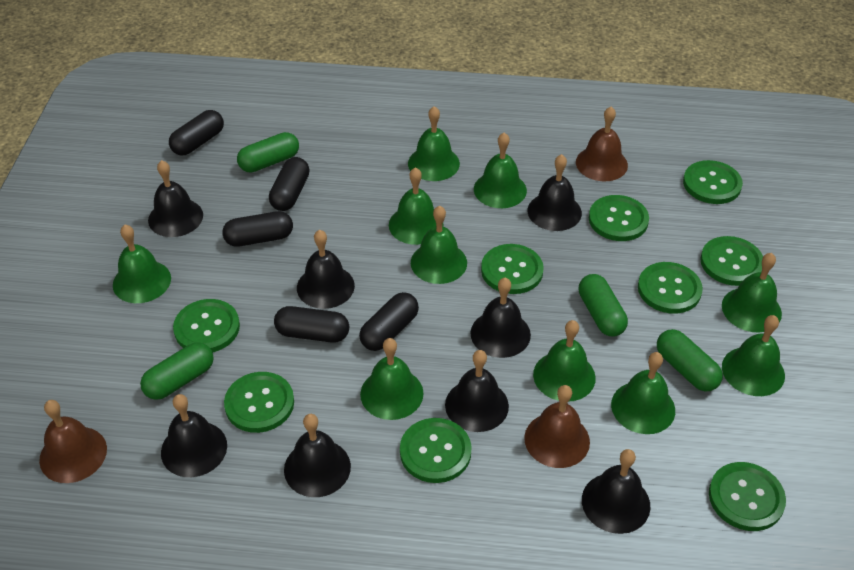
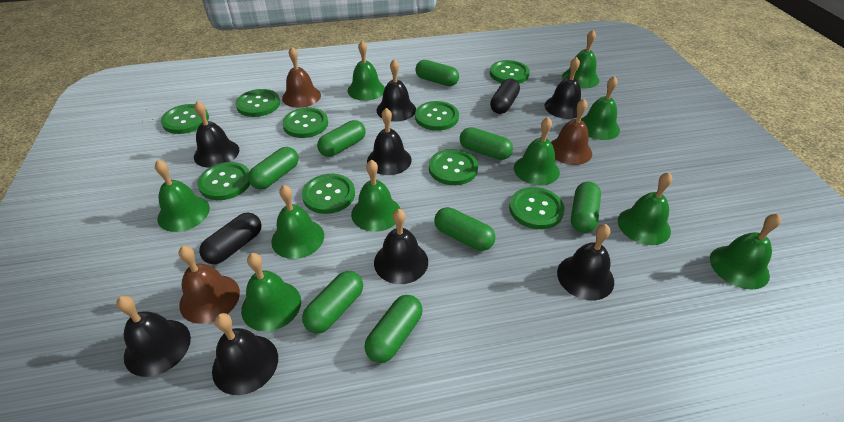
black capsule: 5 -> 2
green capsule: 4 -> 8

